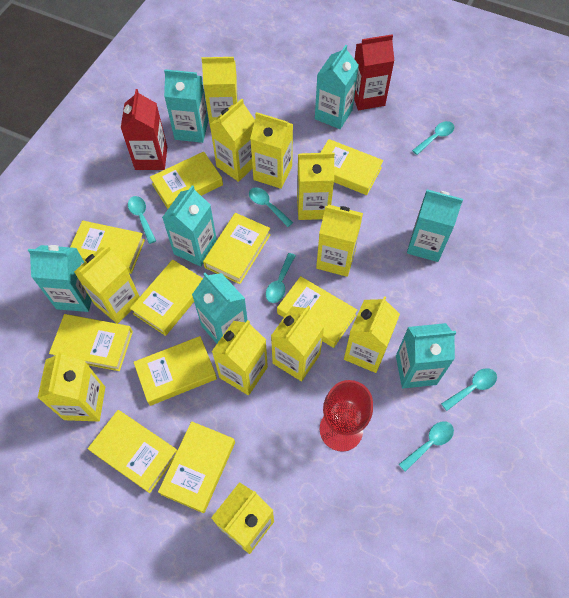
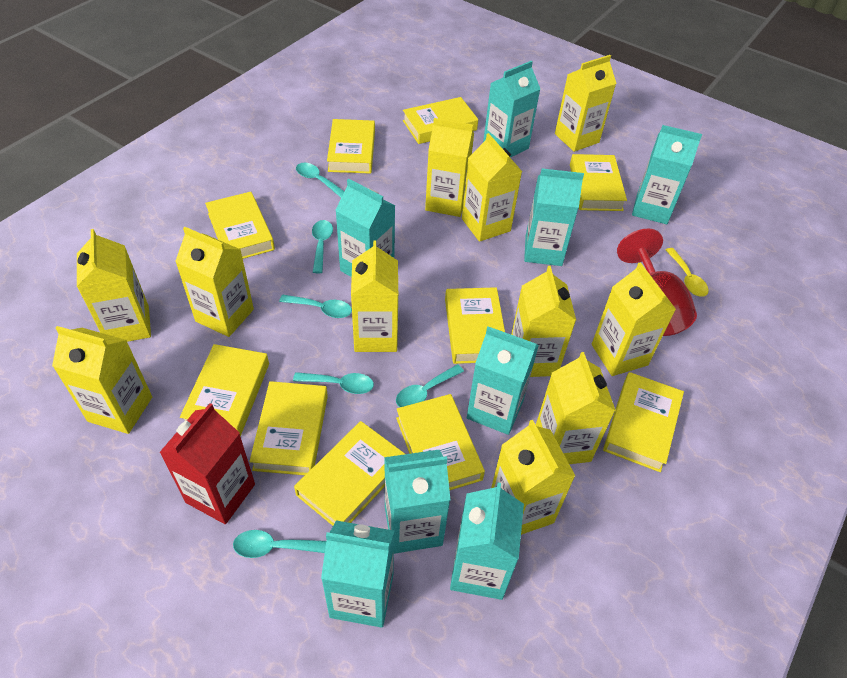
red carton: 2 -> 1
turquoise carton: 7 -> 8
yellow spoon: 0 -> 1

